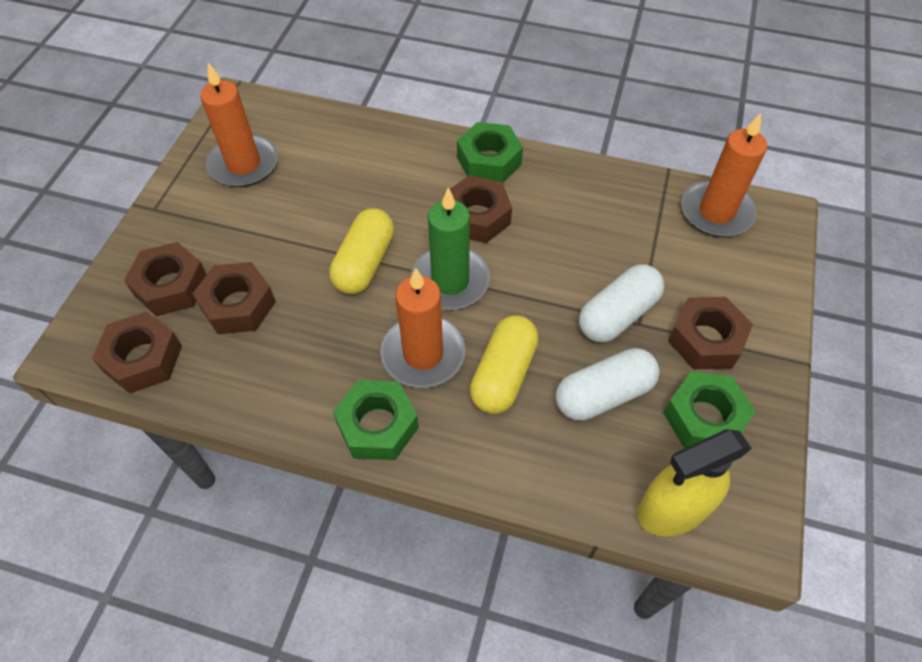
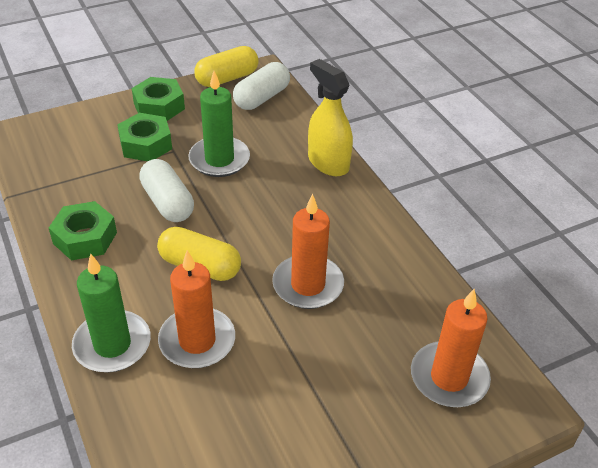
brown nut: 5 -> 0
green candle: 1 -> 2

